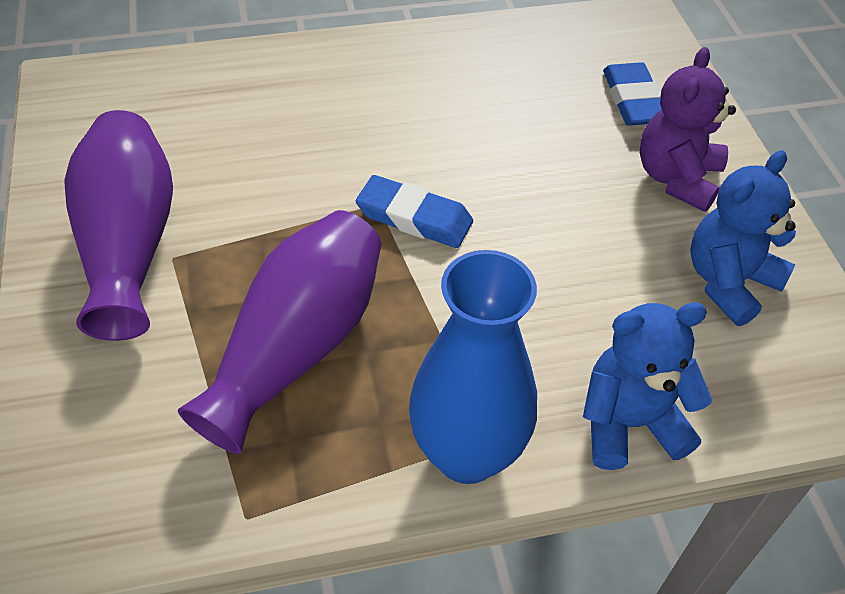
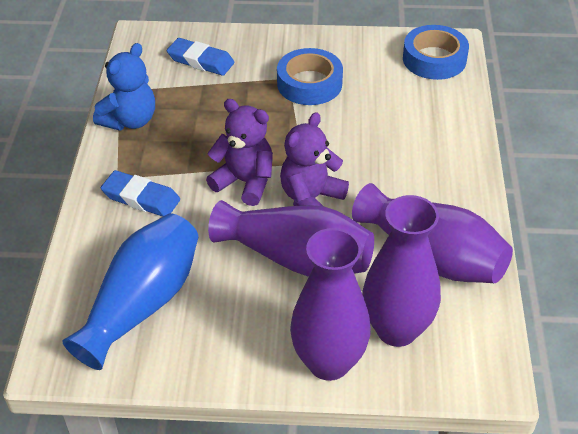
blue tape: 0 -> 2
blue teddy bear: 2 -> 1
purple teddy bear: 1 -> 2
purple vase: 2 -> 4

